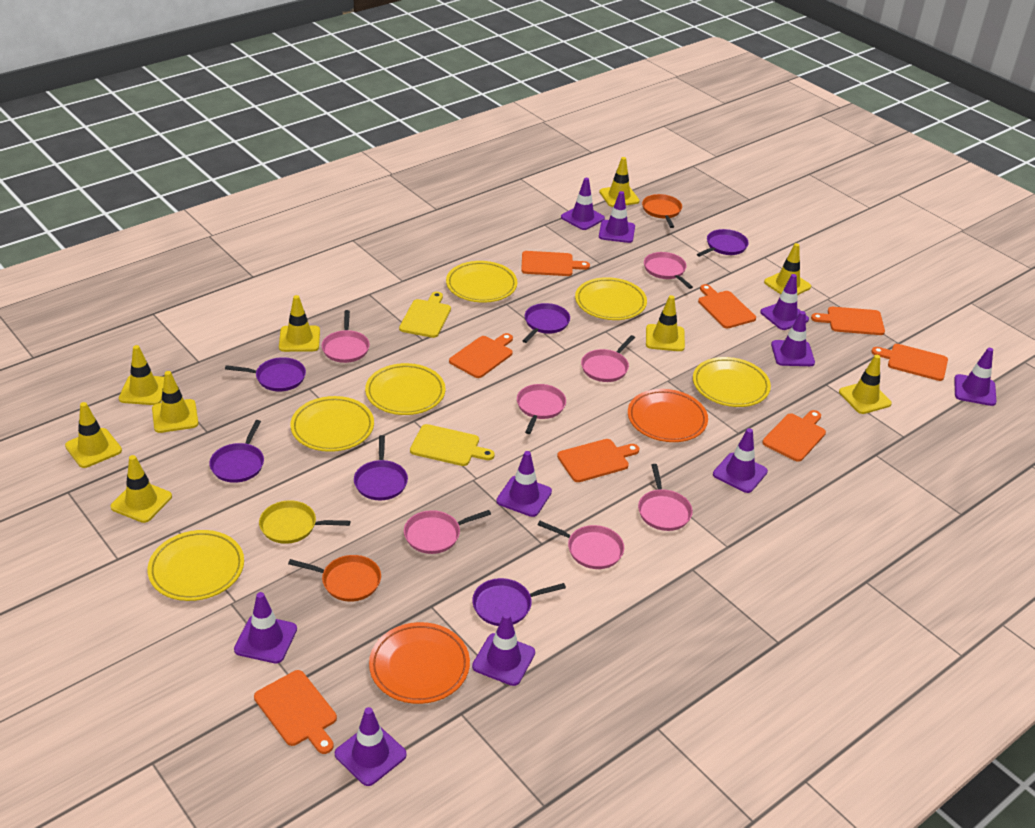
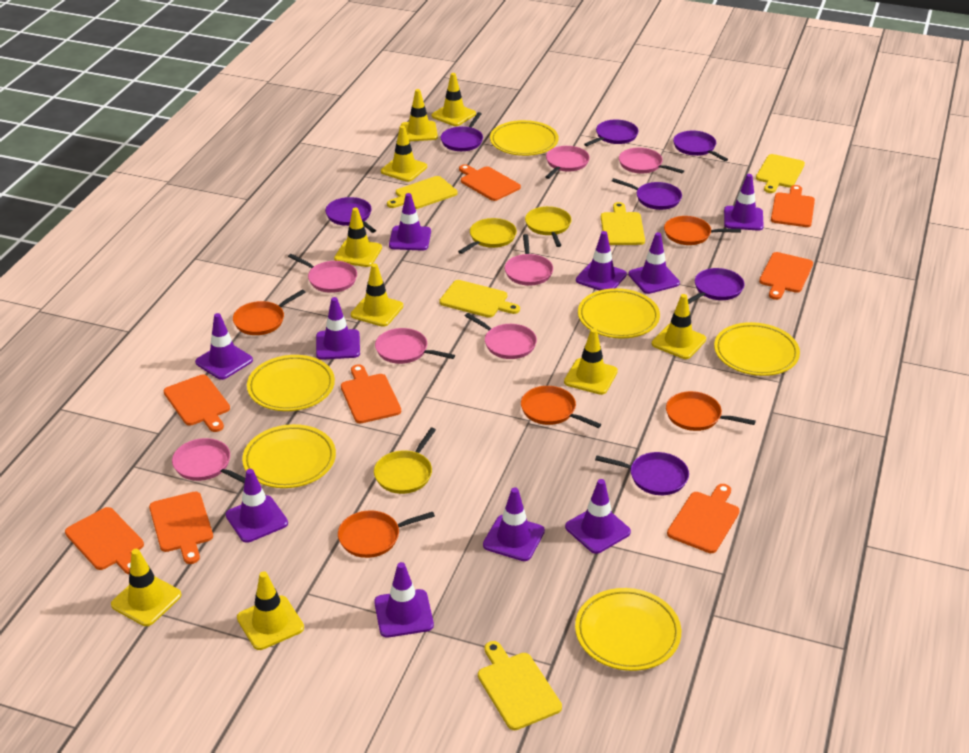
orange pan: 2 -> 5
orange plate: 2 -> 0
purple pan: 6 -> 7
yellow cutting board: 2 -> 5
yellow pan: 1 -> 3

